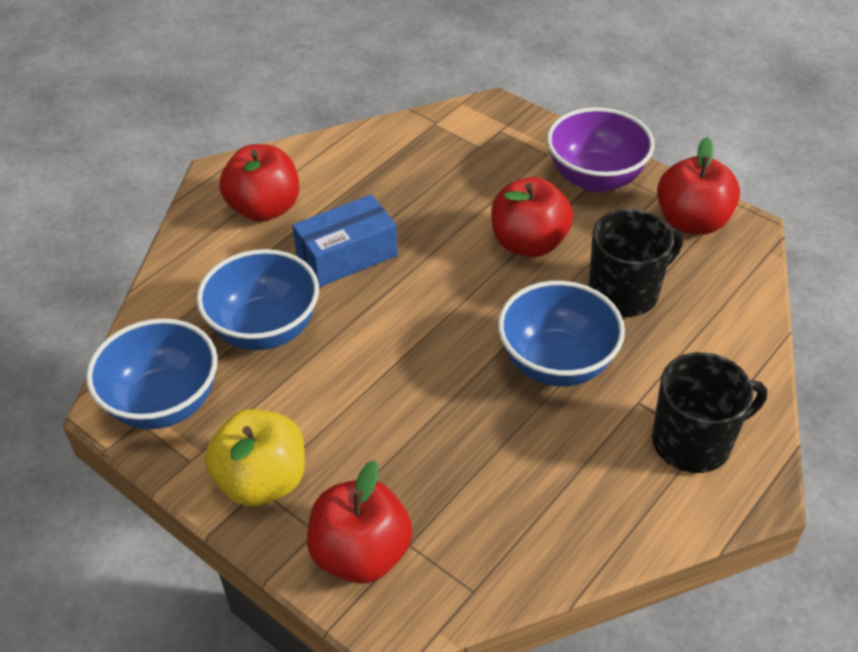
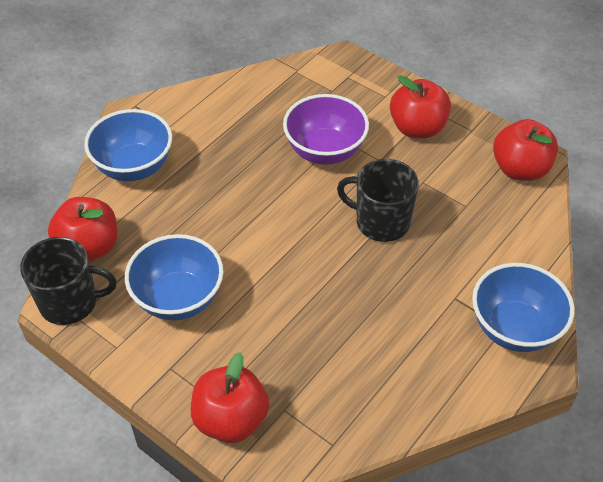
blue box: 1 -> 0
yellow apple: 1 -> 0

